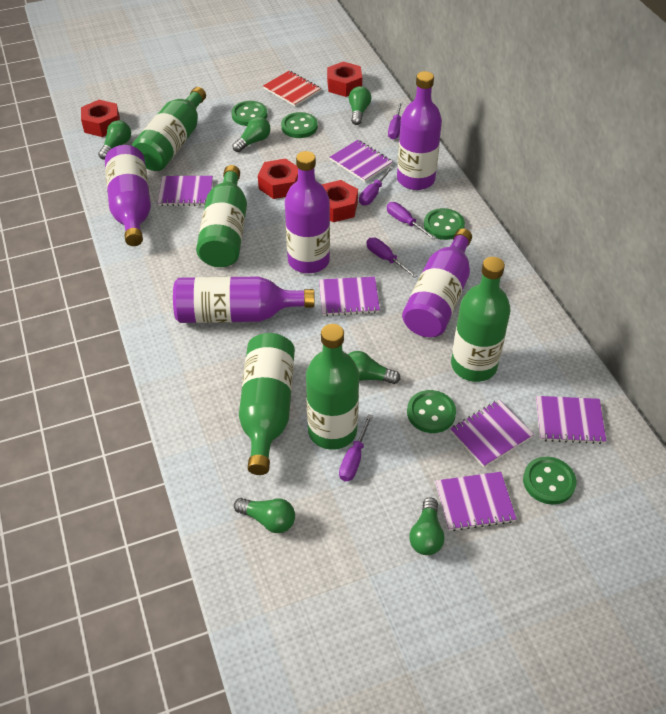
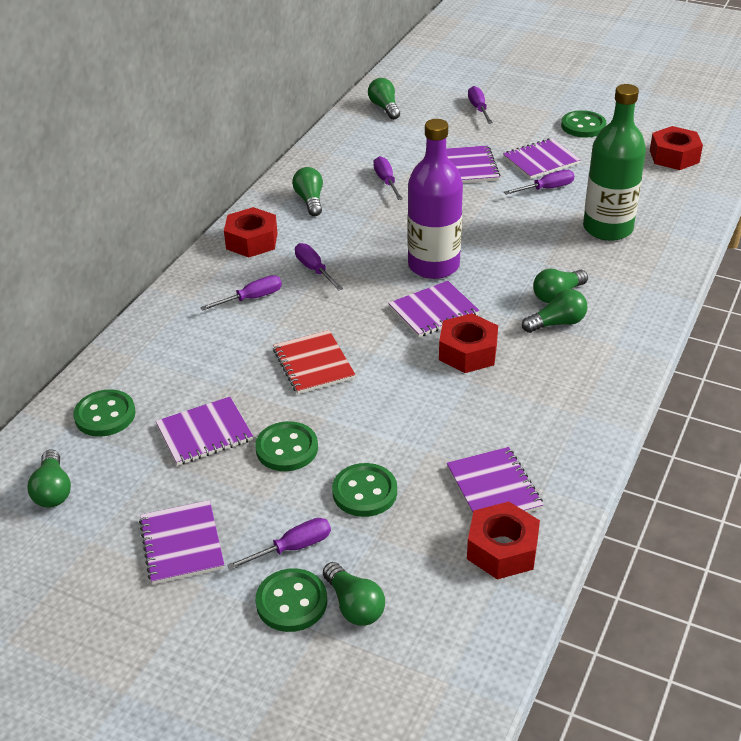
green bottle: 5 -> 1
purple bottle: 5 -> 1
purple screwdriver: 5 -> 6

